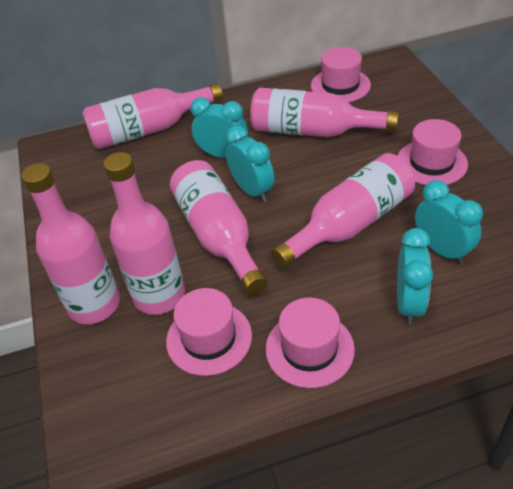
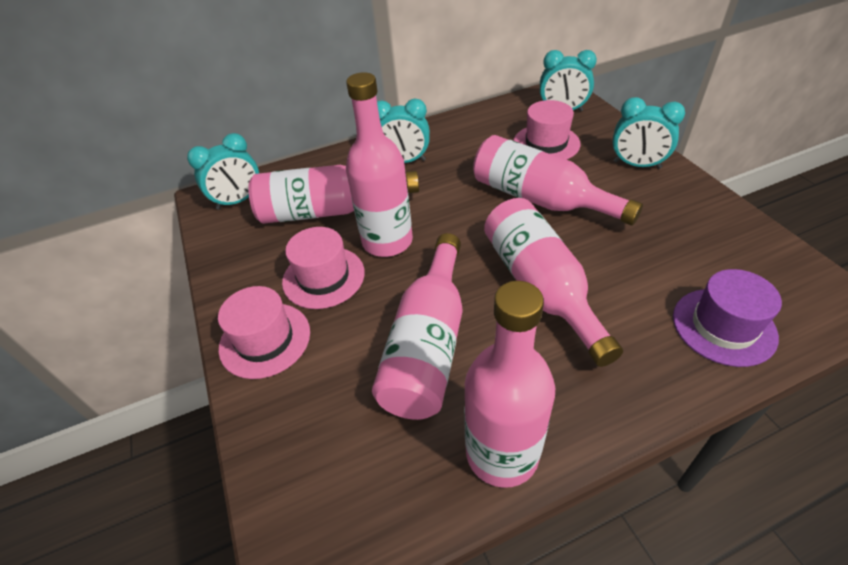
pink hat: 4 -> 3
purple hat: 0 -> 1

